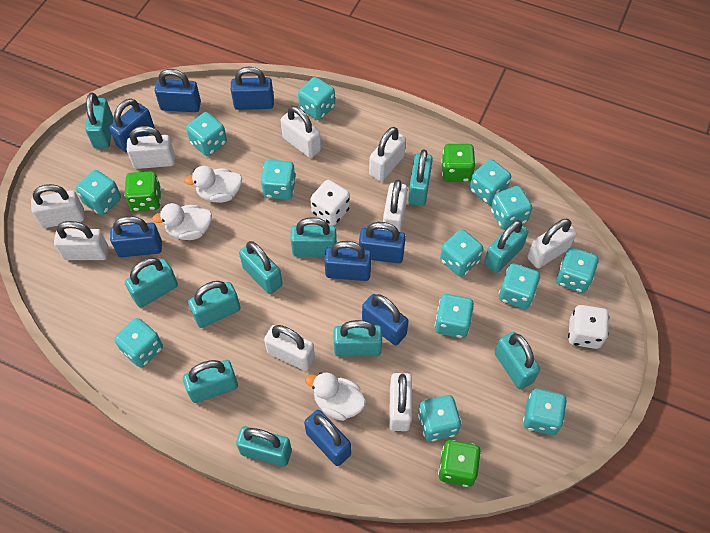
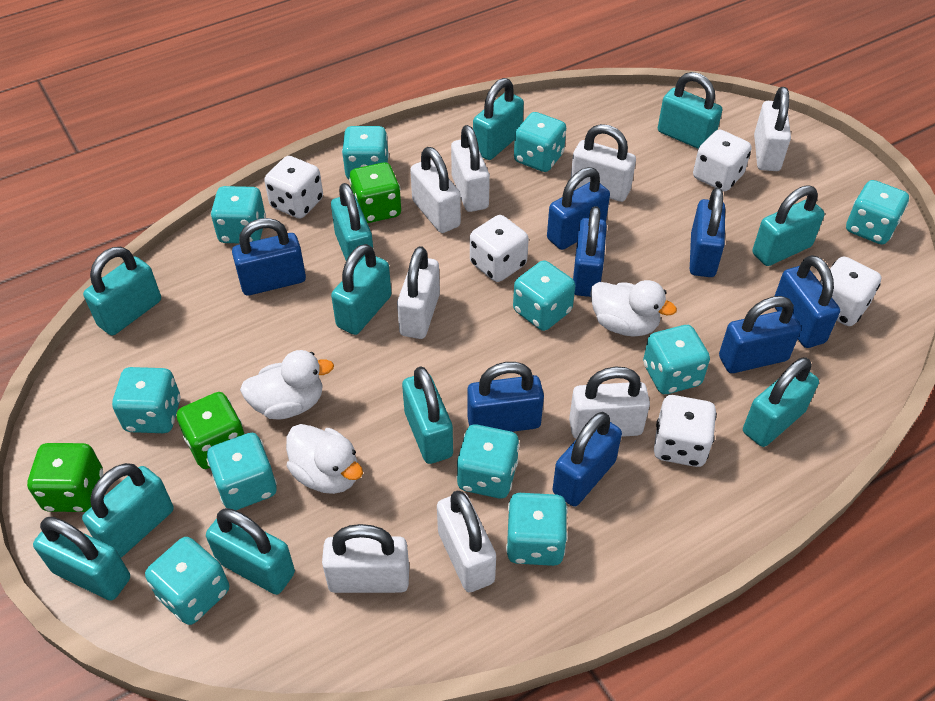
turquoise dice: 13 -> 11
white dice: 2 -> 5
white padlock: 9 -> 8

